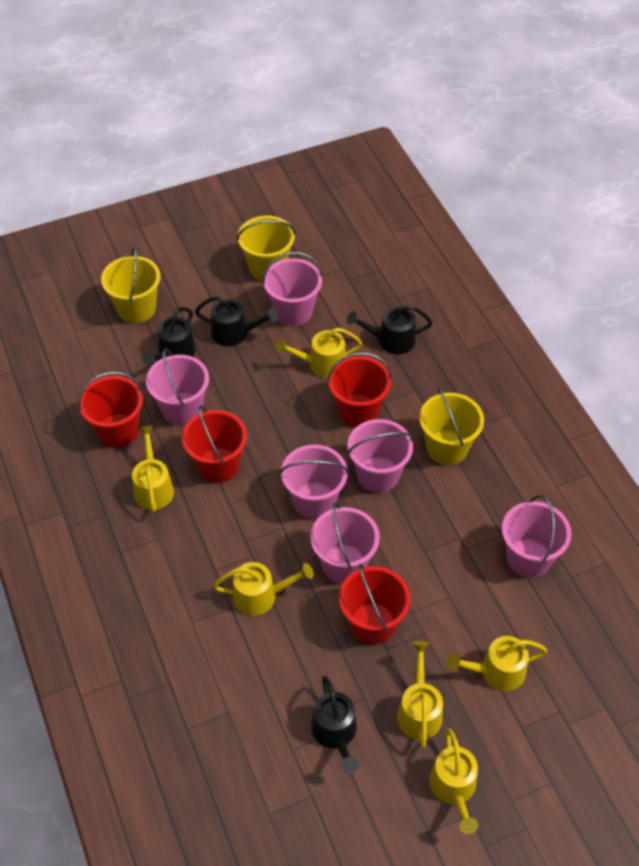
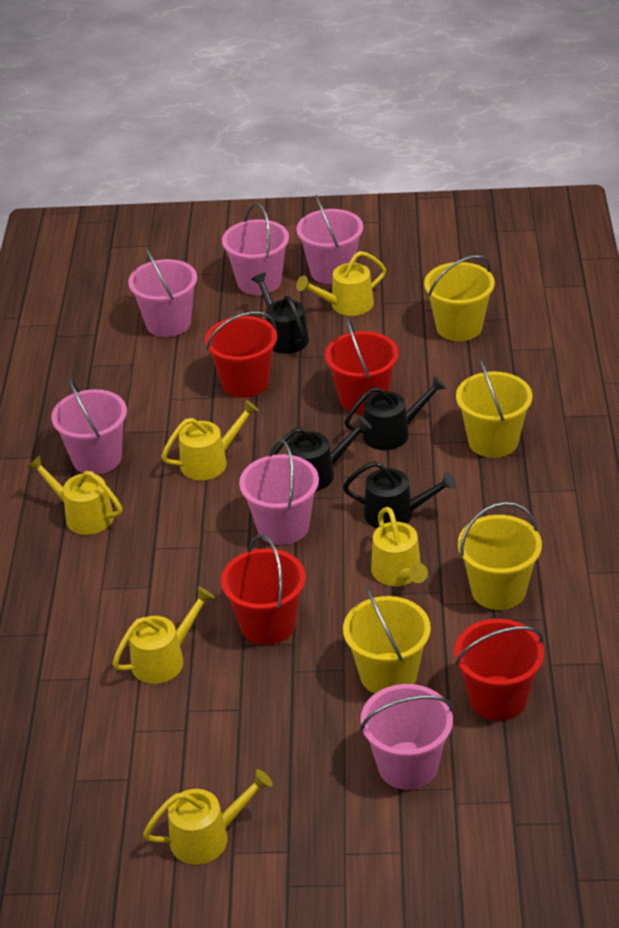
yellow bucket: 3 -> 4

